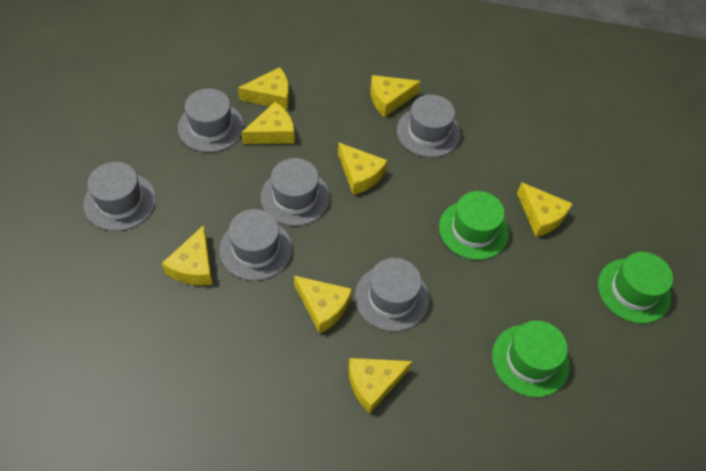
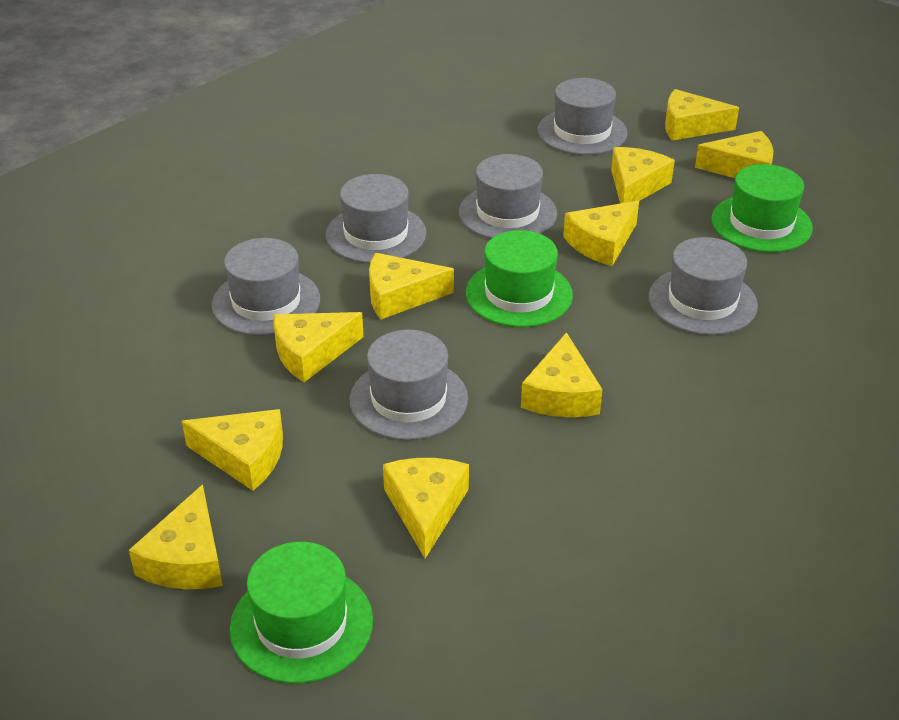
yellow cheese: 8 -> 10

